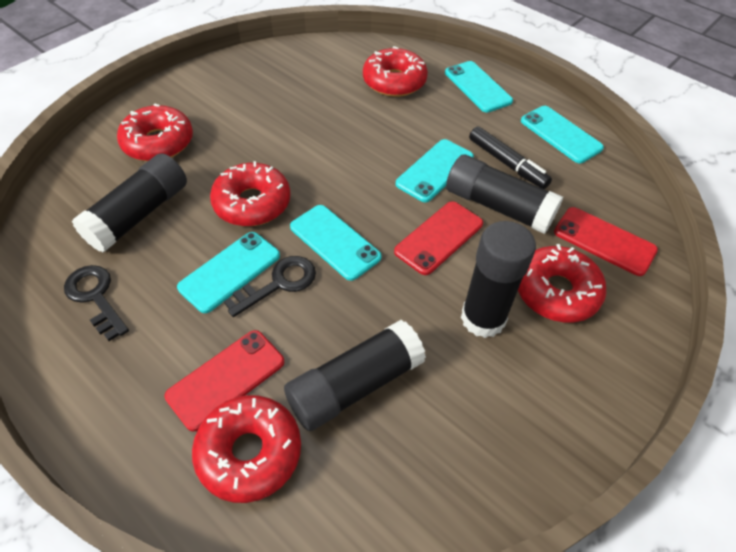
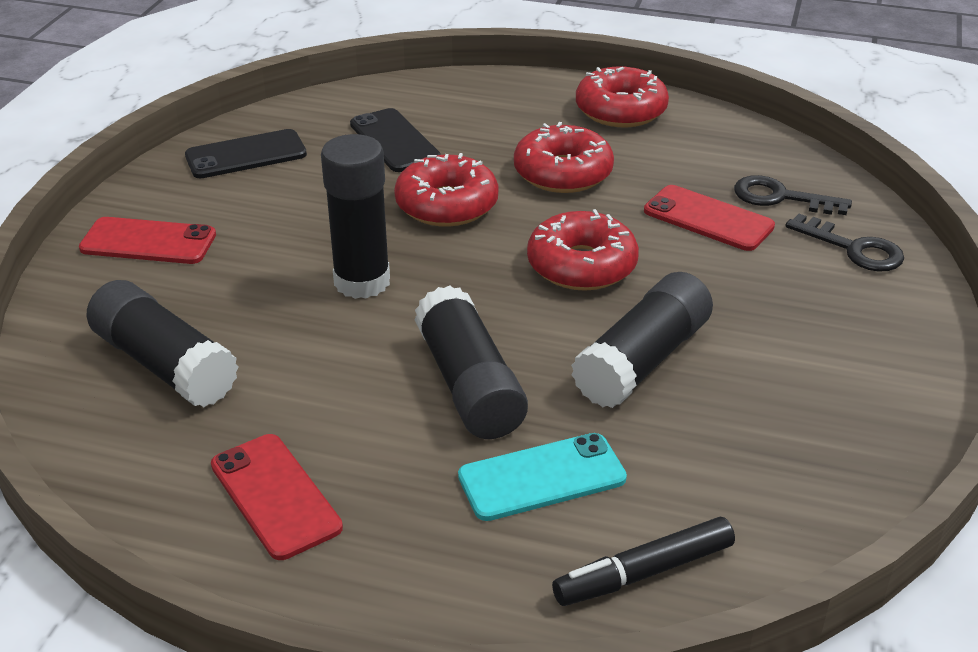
black phone: 0 -> 2
red donut: 5 -> 4
turquoise phone: 5 -> 1

